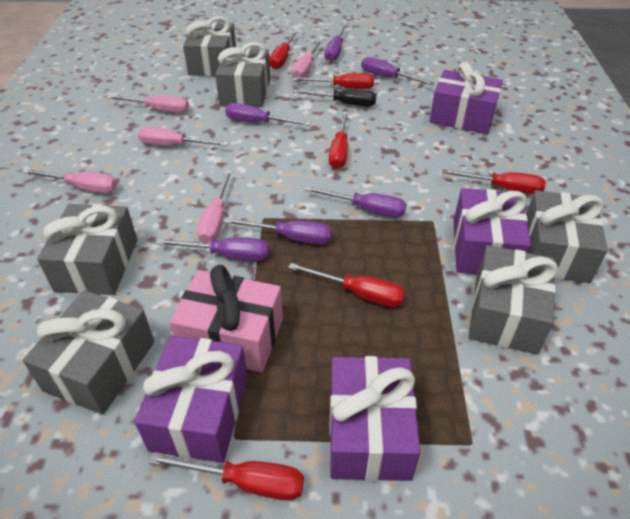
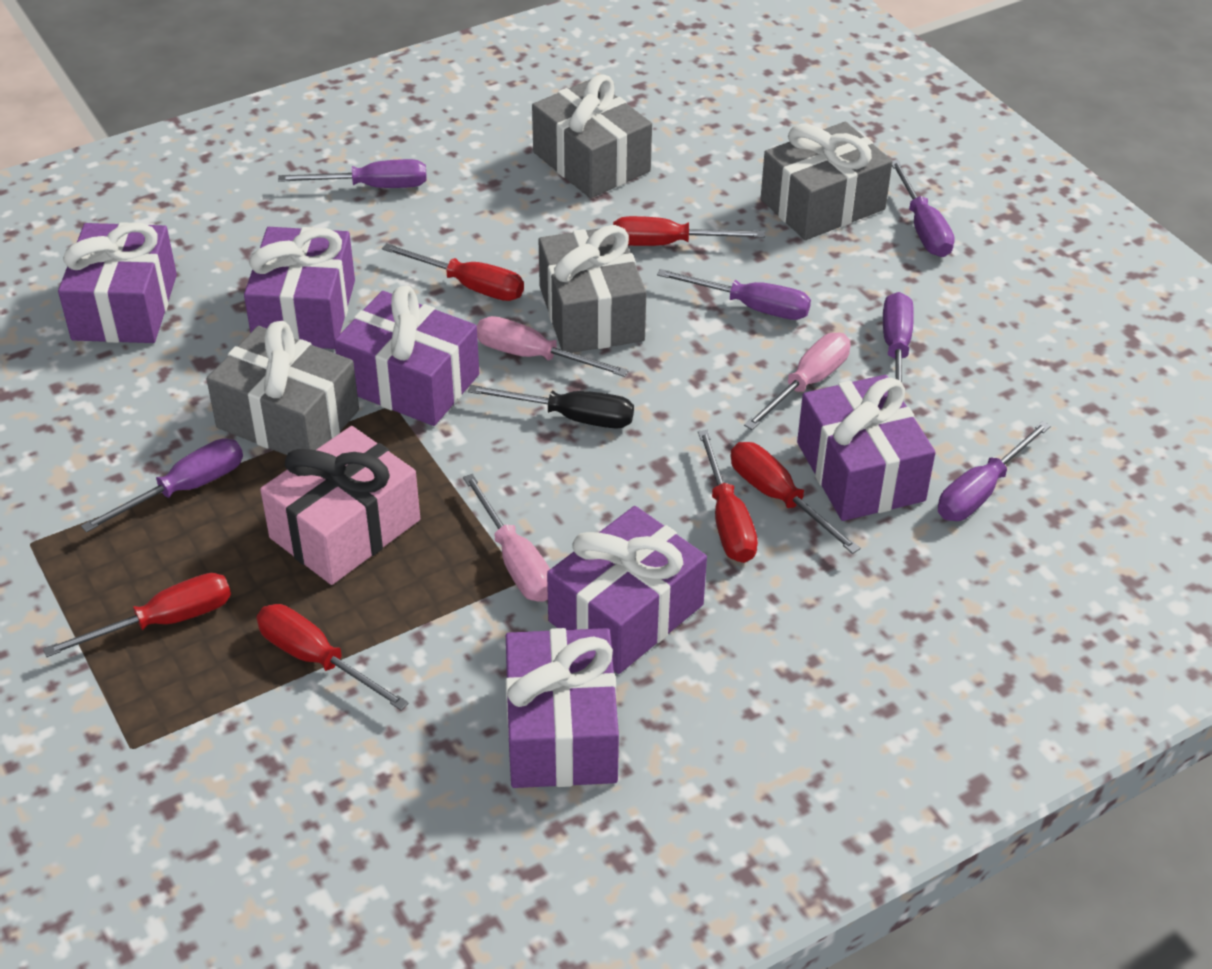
grey gift: 6 -> 4
pink screwdriver: 5 -> 3
purple gift: 4 -> 6

